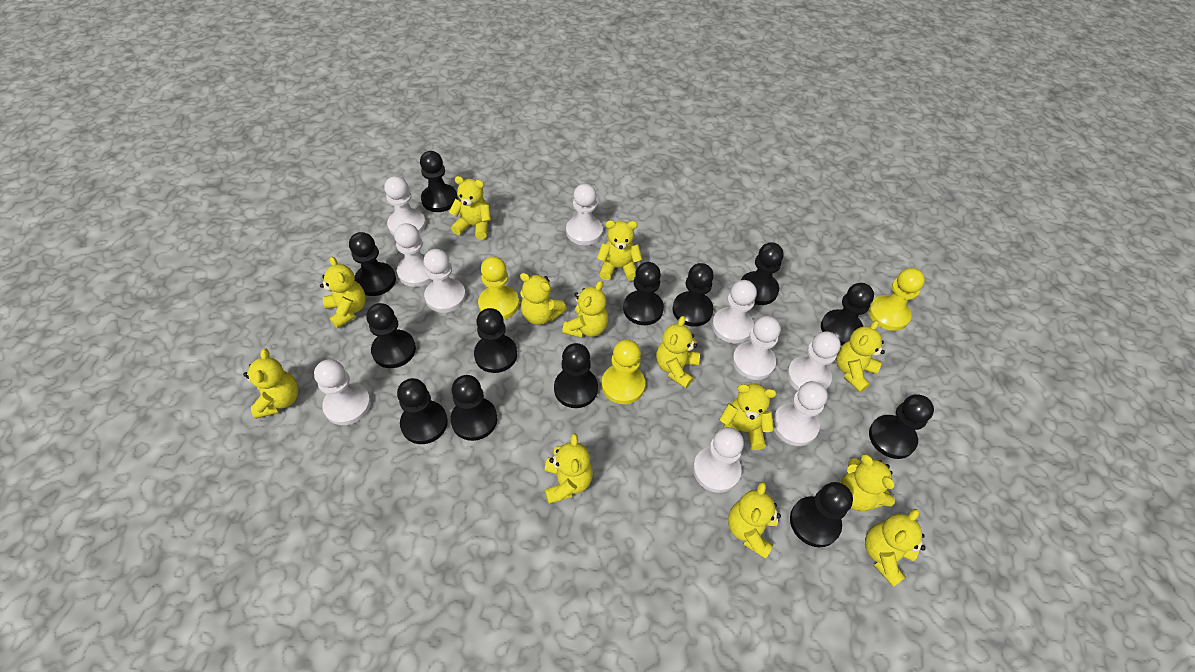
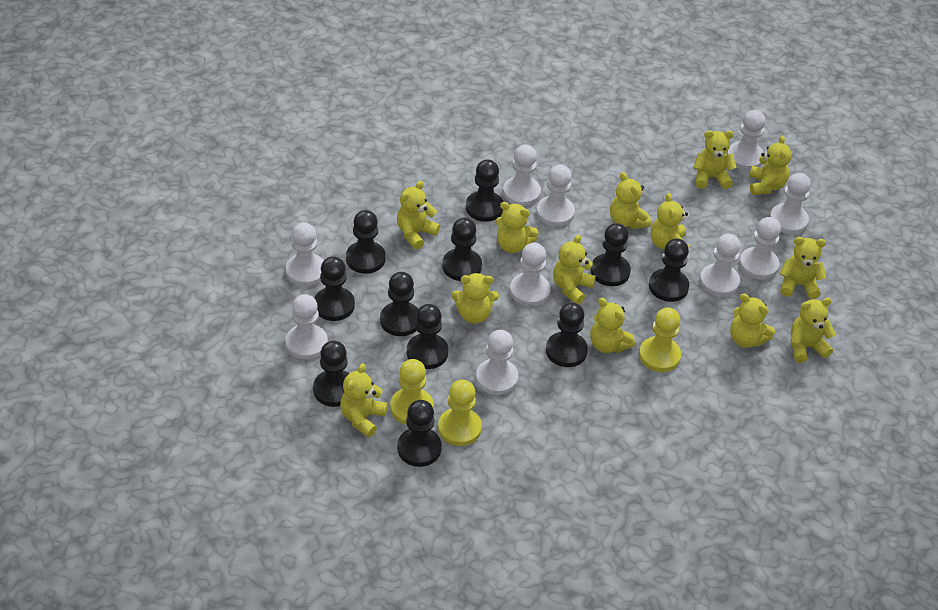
black pawn: 13 -> 11

